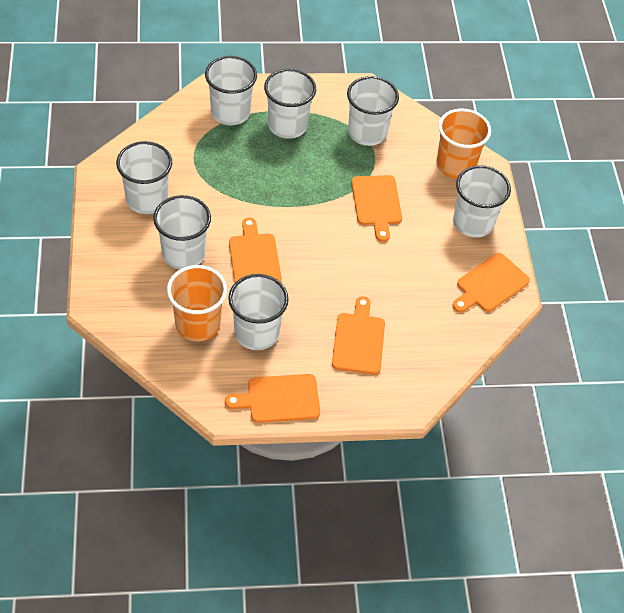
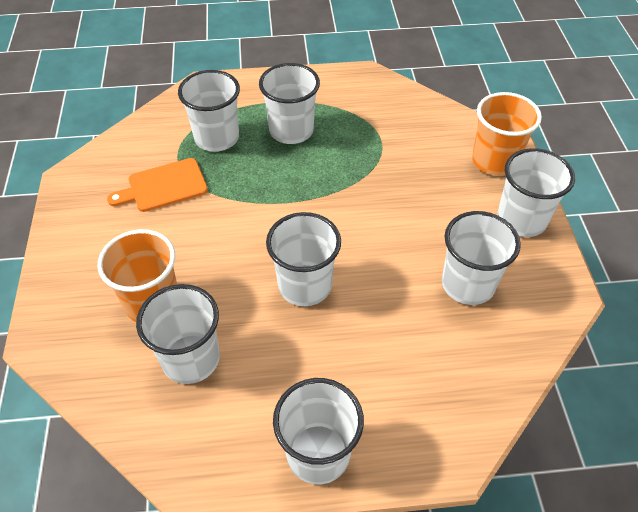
orange cutting board: 5 -> 1

